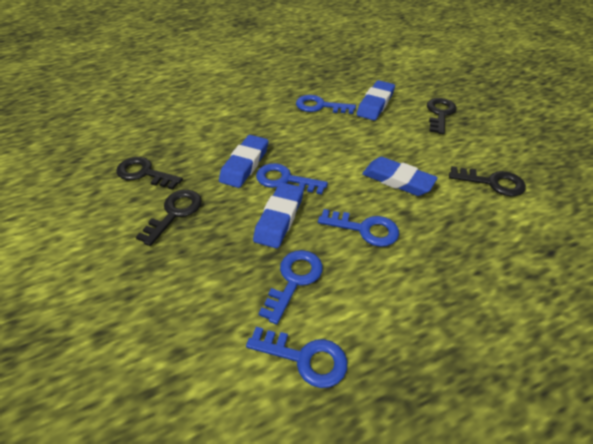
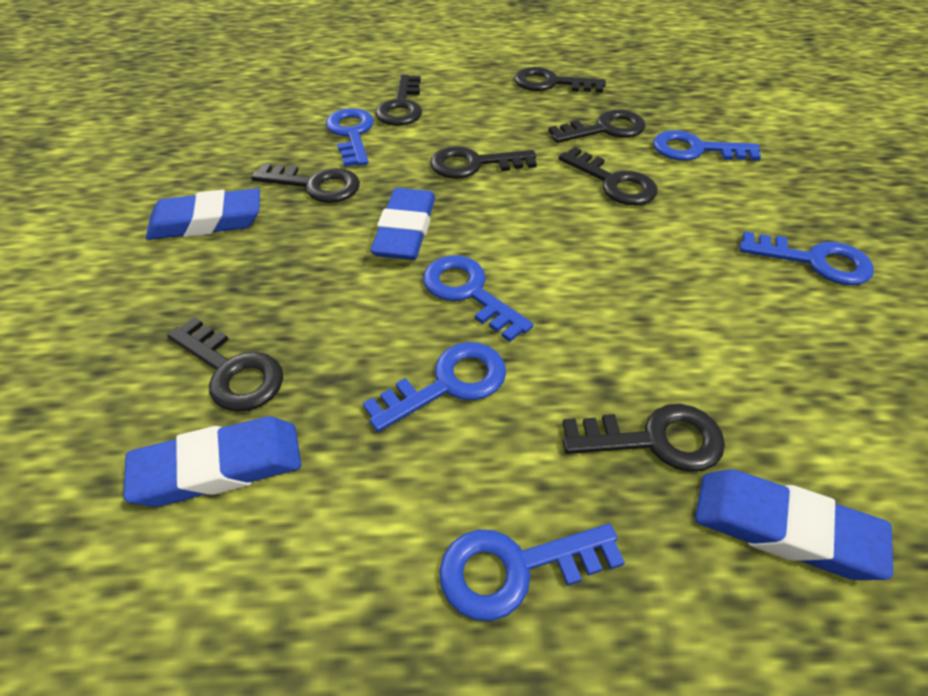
black key: 4 -> 8
blue key: 5 -> 6

